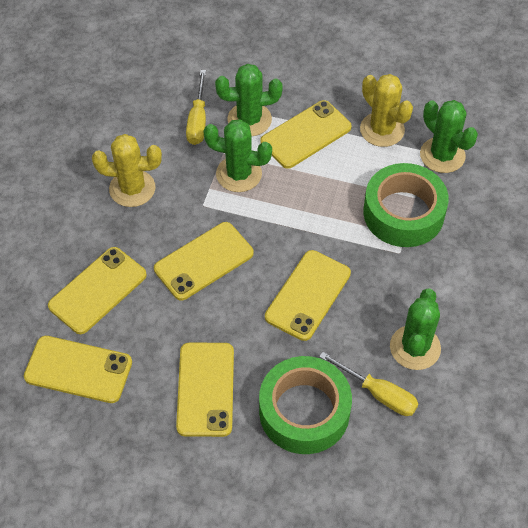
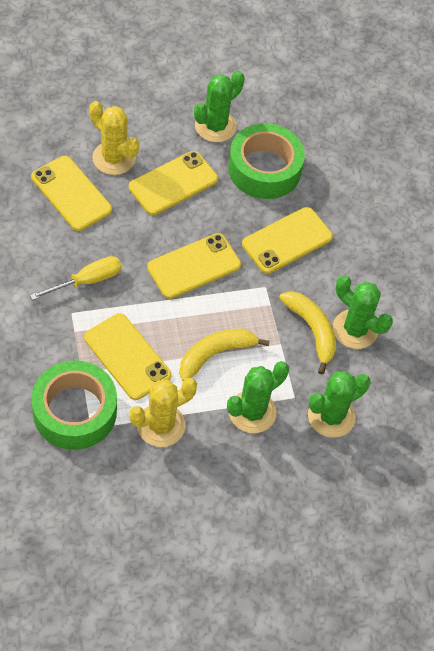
yellow banana: 0 -> 2
yellow phone: 6 -> 5
yellow screwdriver: 2 -> 1

